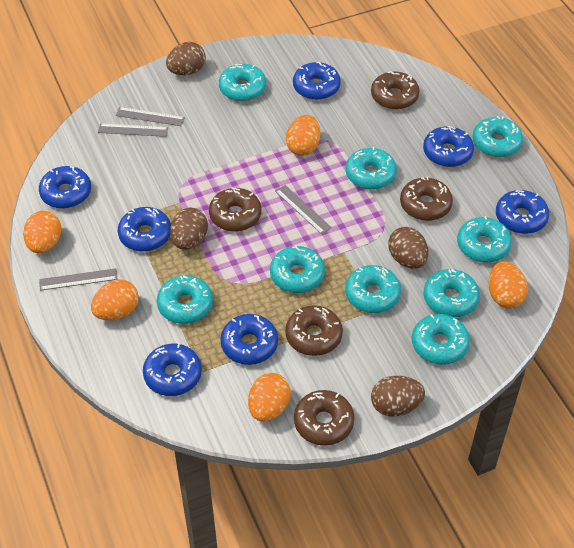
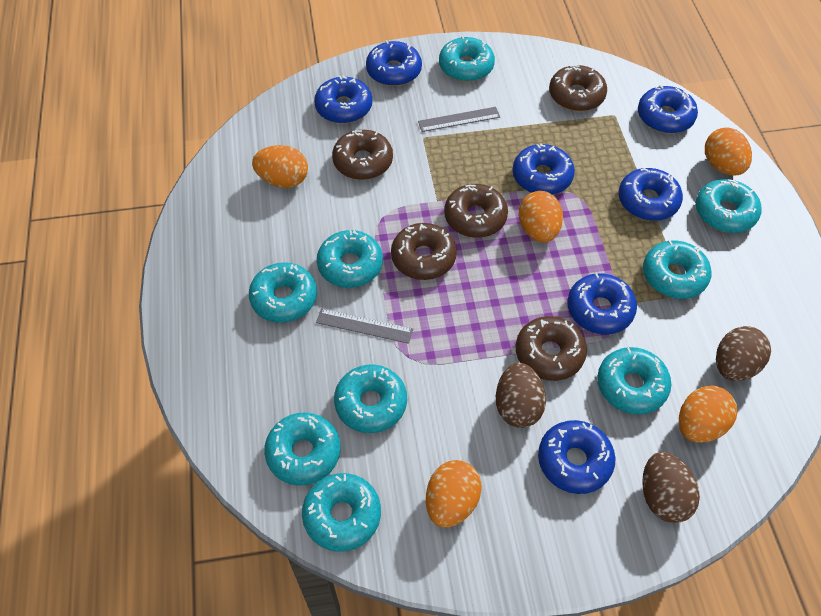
brown egg: 4 -> 3
grey ruler: 4 -> 2

